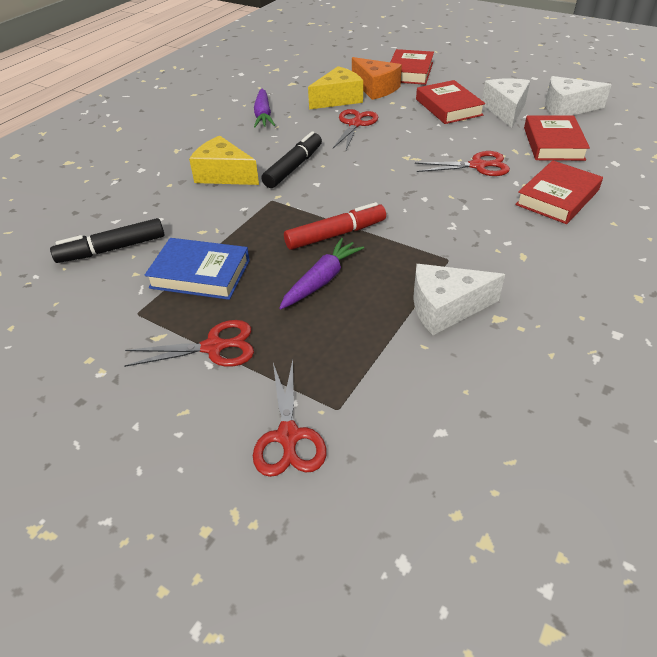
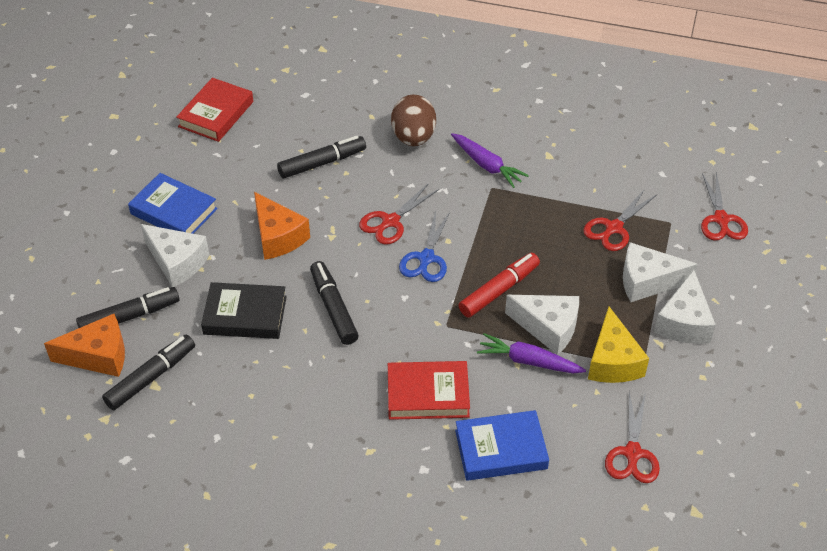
black book: 0 -> 1
black marker: 2 -> 4
blue book: 1 -> 2
blue scissors: 0 -> 1
brown egg: 0 -> 1
orange cheese: 1 -> 2
red book: 4 -> 2
white cheese: 3 -> 4
yellow cheese: 2 -> 1

